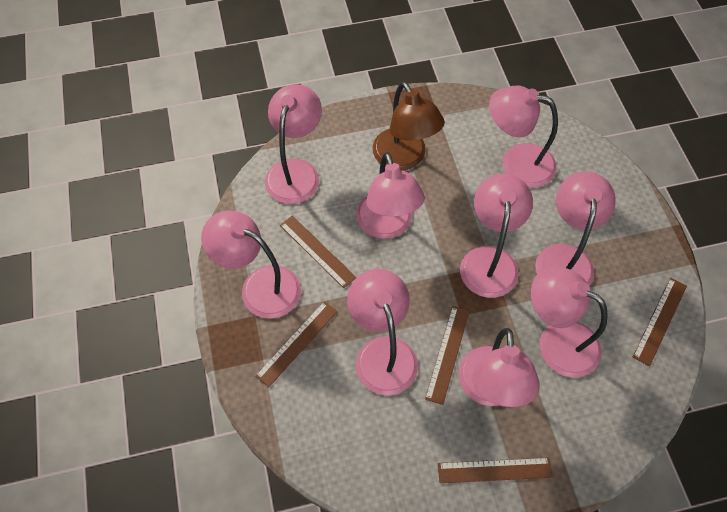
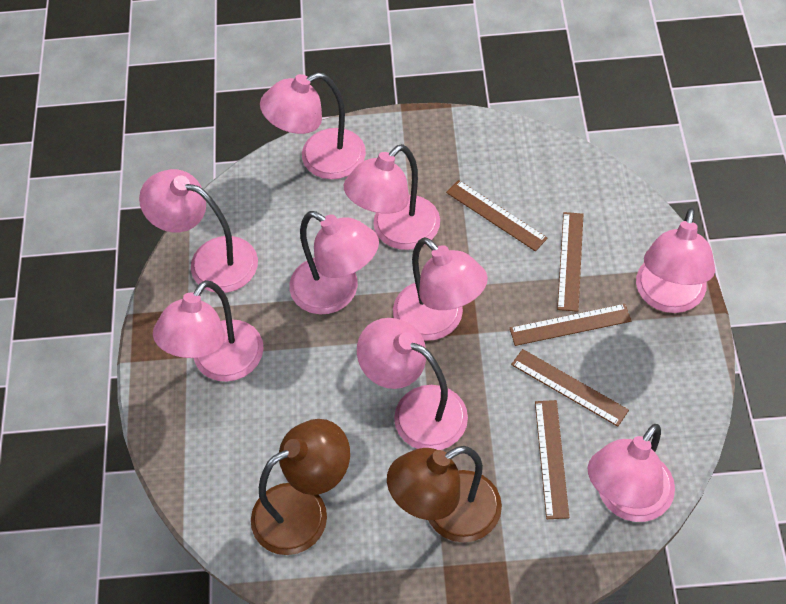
brown lamp: 1 -> 2

